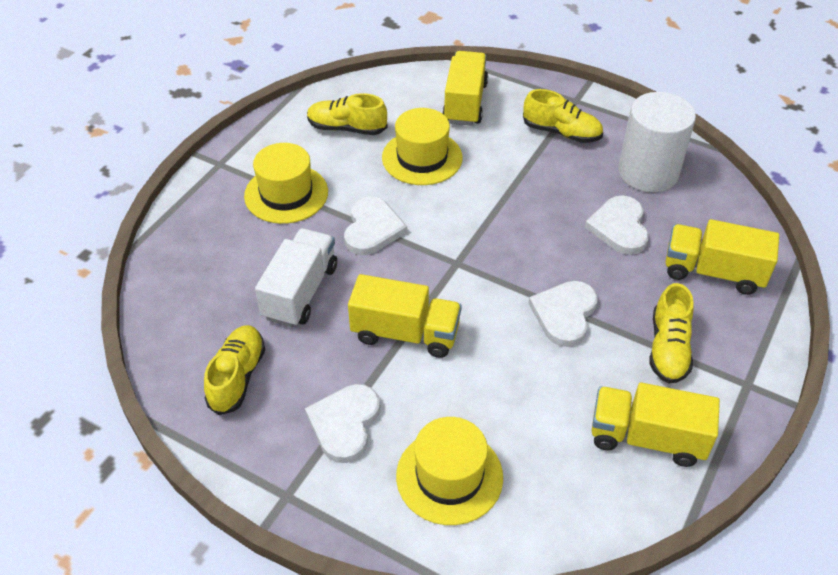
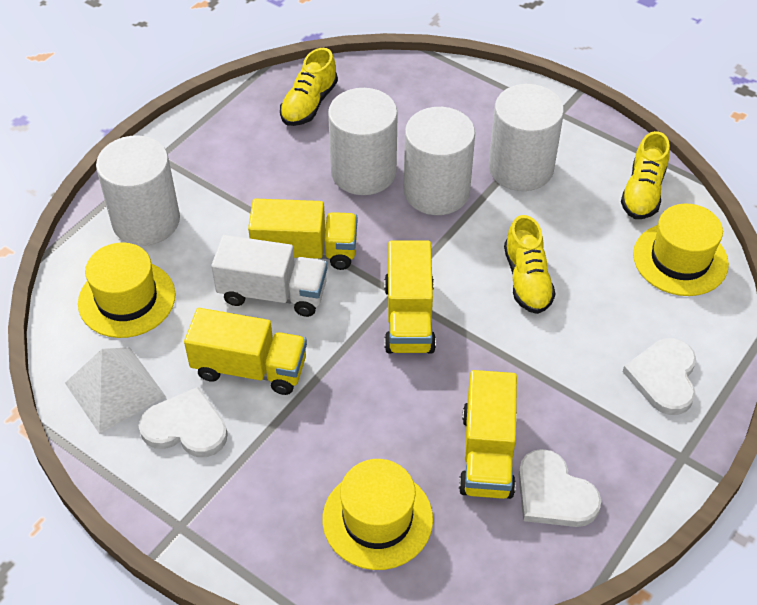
white cylinder: 1 -> 4
white heart: 4 -> 3
white pyramid: 0 -> 1
yellow shoe: 4 -> 3

